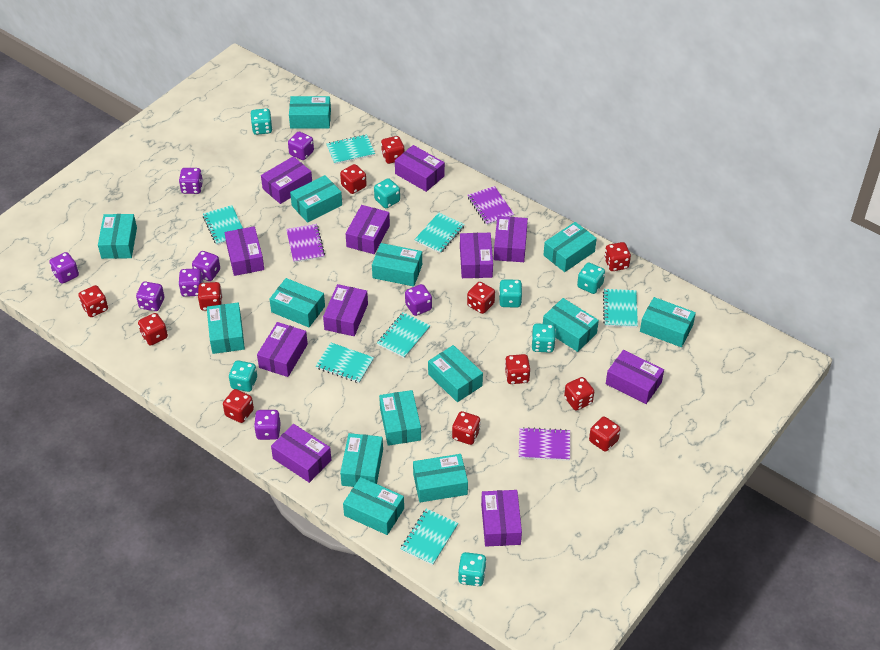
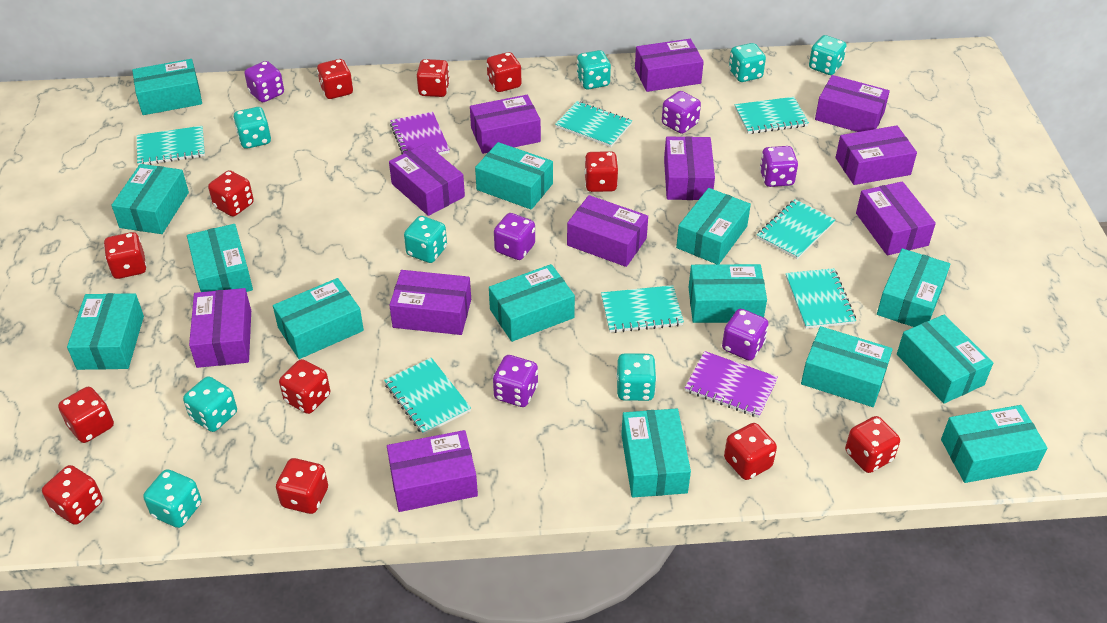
purple dice: 8 -> 6
purple notebook: 3 -> 2
turquoise dice: 7 -> 8

